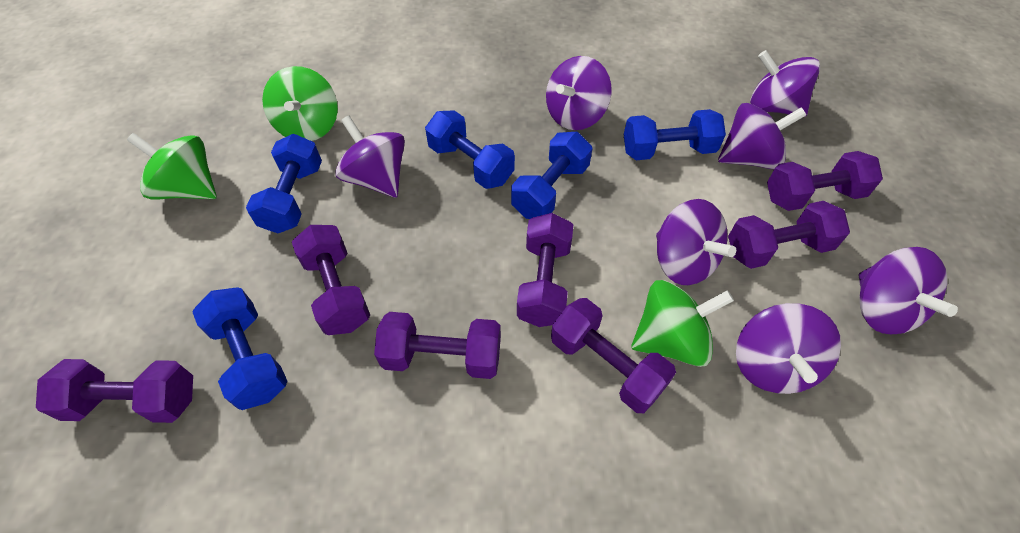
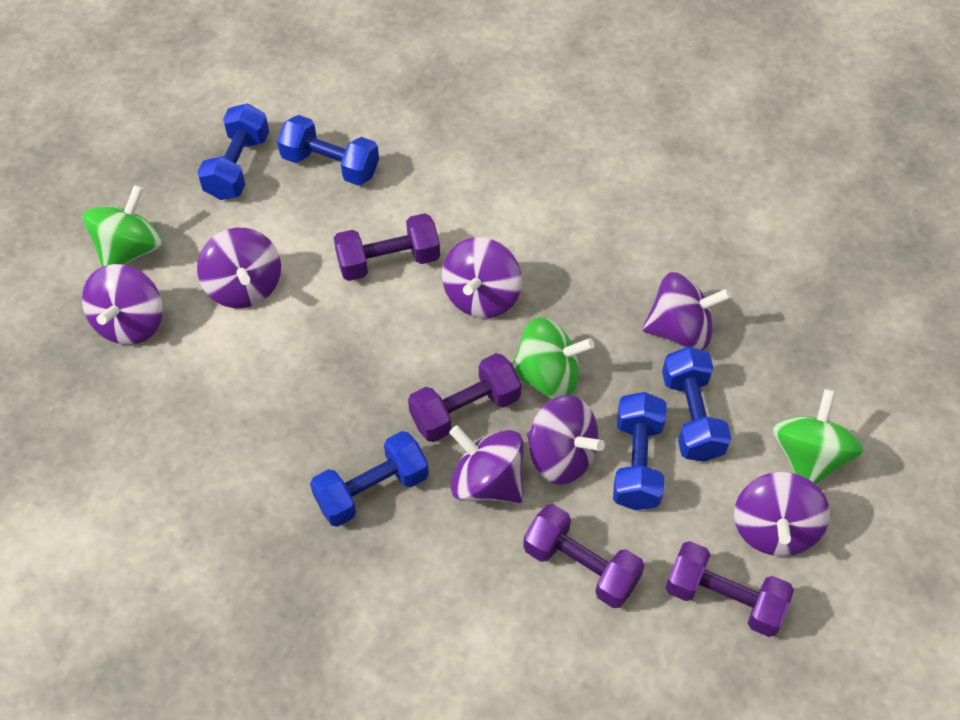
purple dumbbell: 7 -> 4

